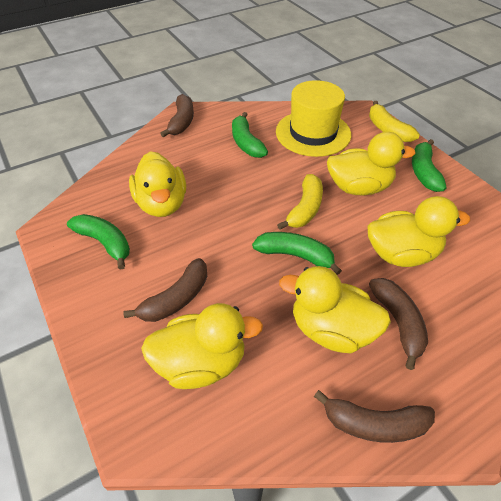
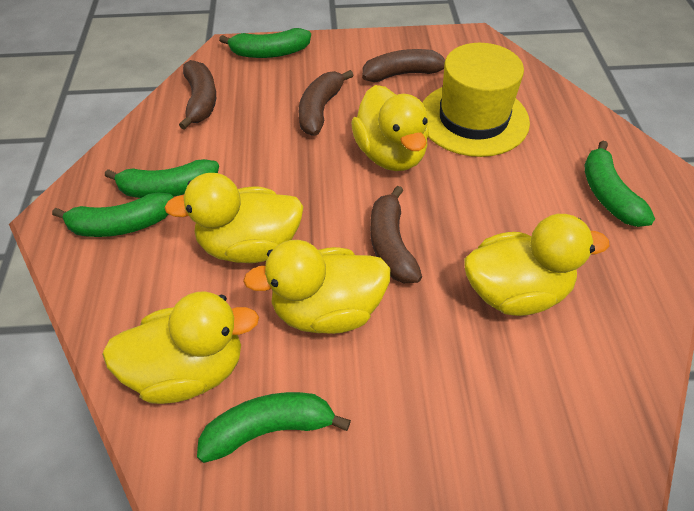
green banana: 4 -> 5
yellow banana: 2 -> 0

